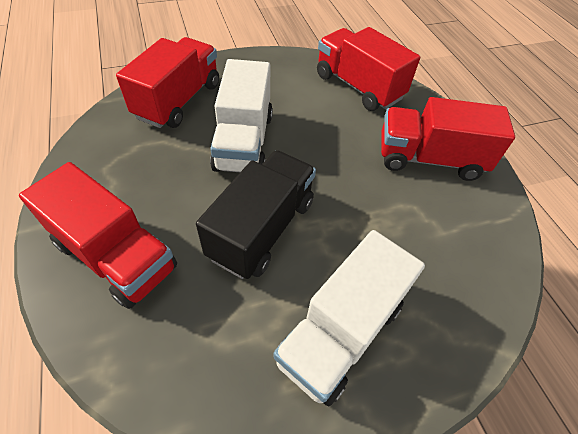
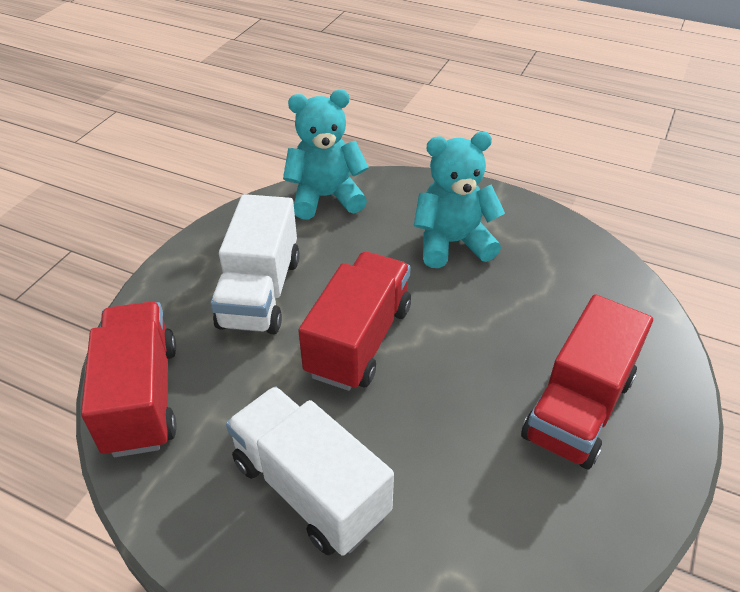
black truck: 1 -> 0
red truck: 4 -> 3
turquoise teddy bear: 0 -> 2

